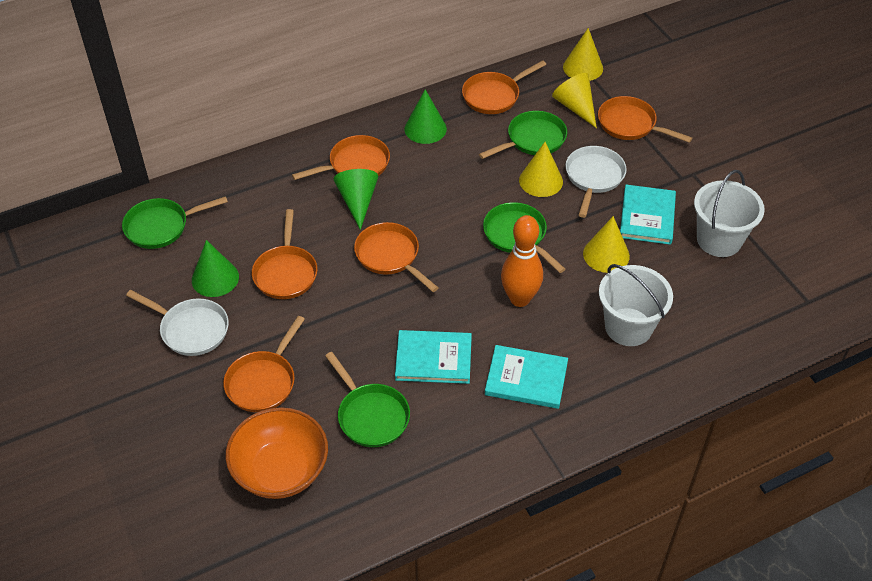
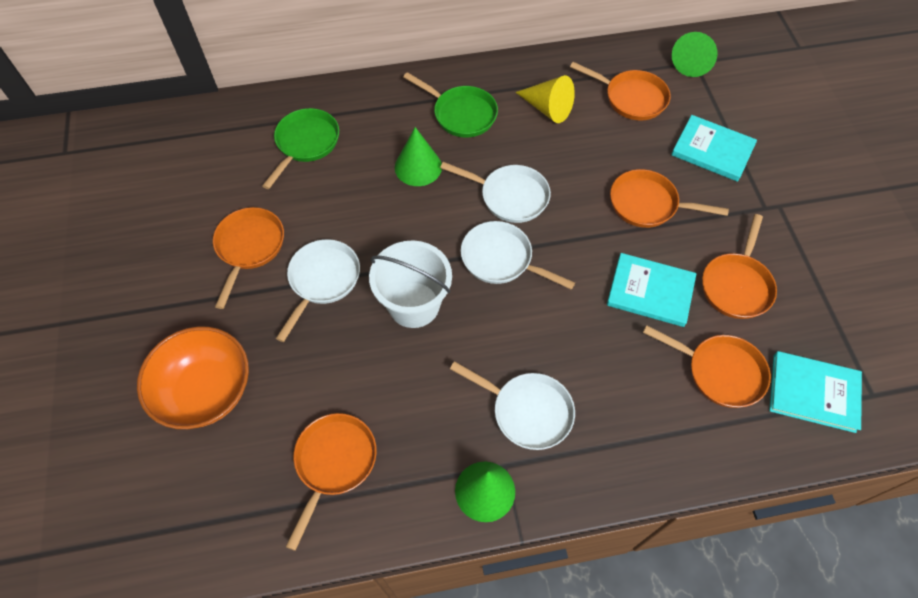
green pan: 4 -> 2
orange bowling pin: 1 -> 0
white bucket: 2 -> 1
white pan: 2 -> 4
yellow cone: 4 -> 1

